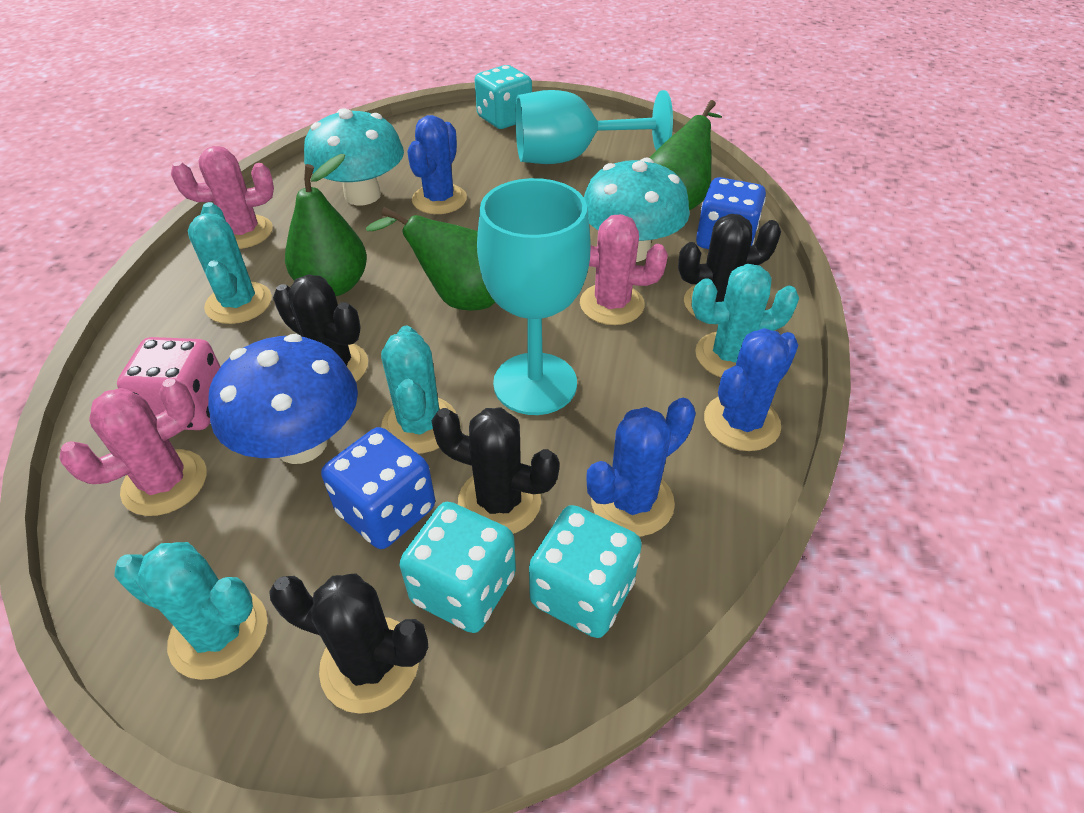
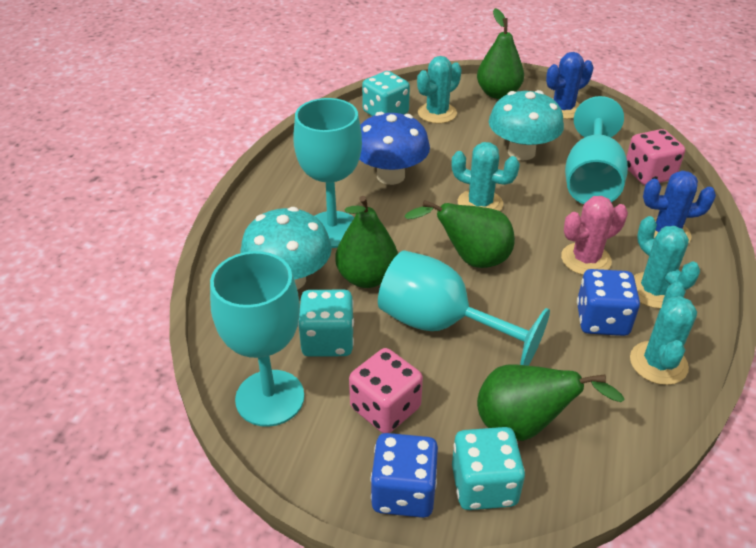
black cactus: 4 -> 0
blue cactus: 3 -> 2
green pear: 3 -> 4
pink cactus: 3 -> 1
pink dice: 1 -> 2
turquoise goblet: 2 -> 4

